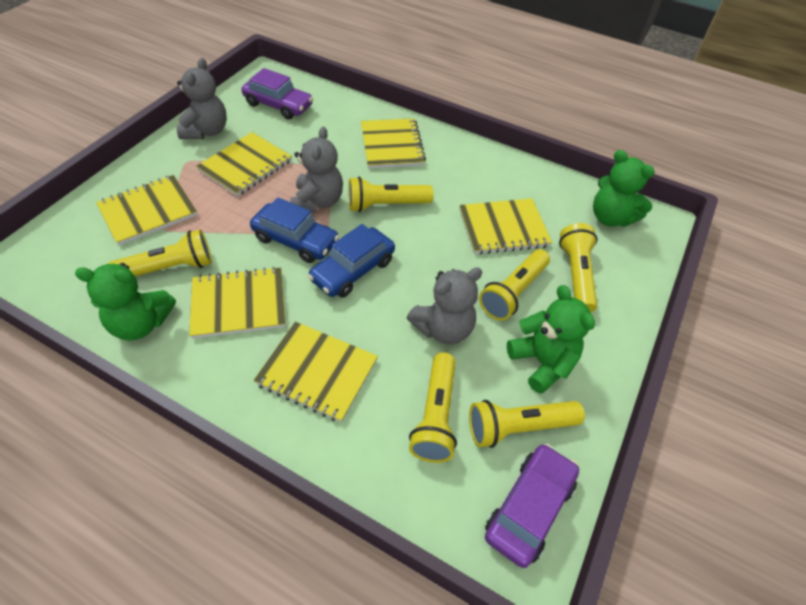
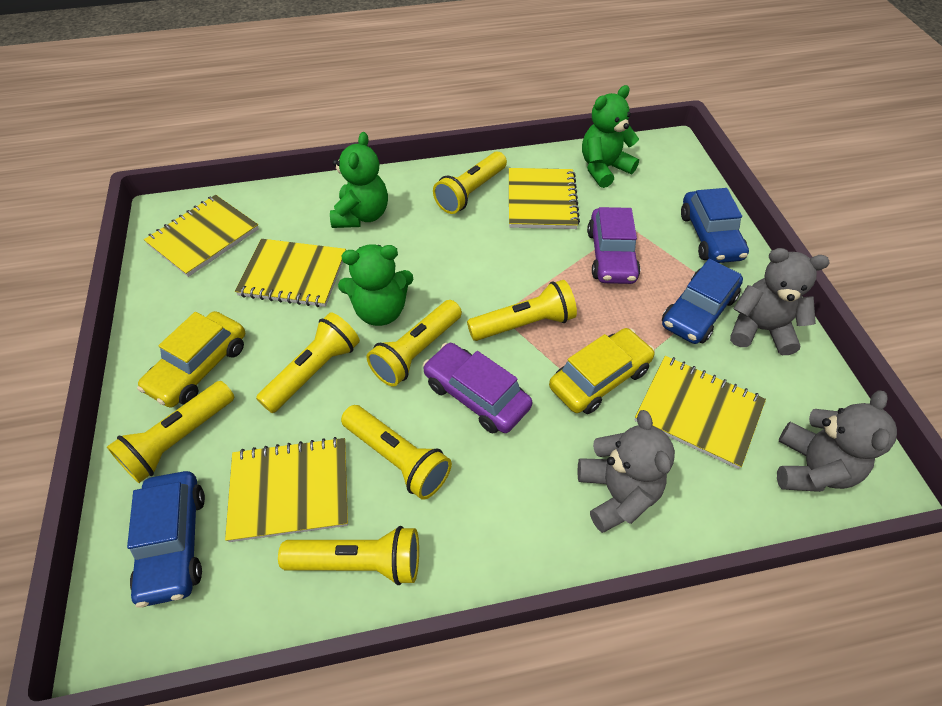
blue car: 2 -> 3
yellow car: 0 -> 2
yellow flashlight: 6 -> 7
yellow notebook: 6 -> 5

